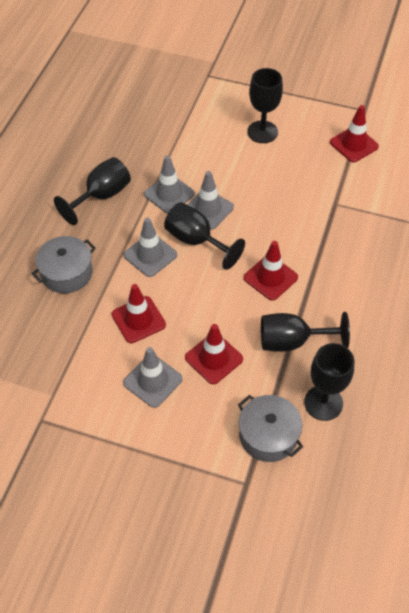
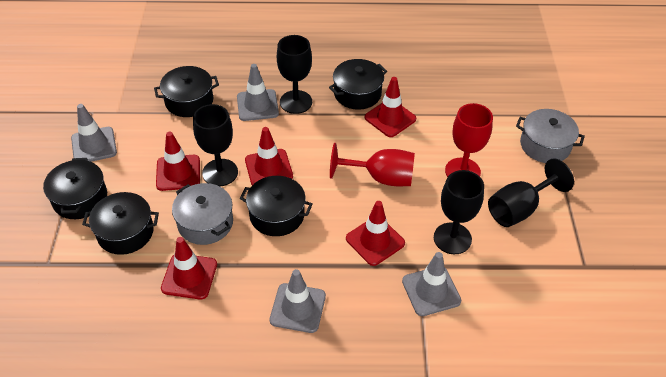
black goblet: 5 -> 4
black pot: 0 -> 5
red goblet: 0 -> 2
red traffic cone: 4 -> 5

